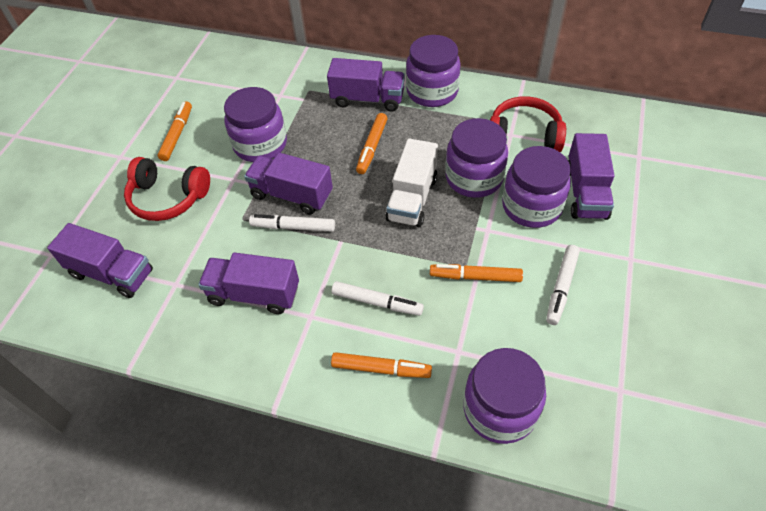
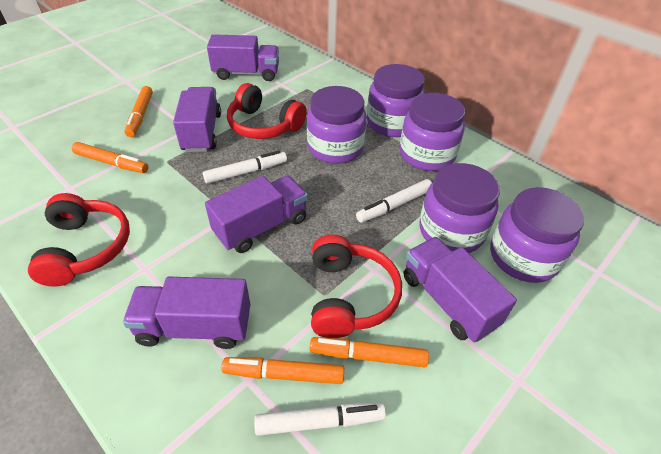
red headphones: 2 -> 3
white truck: 1 -> 0

